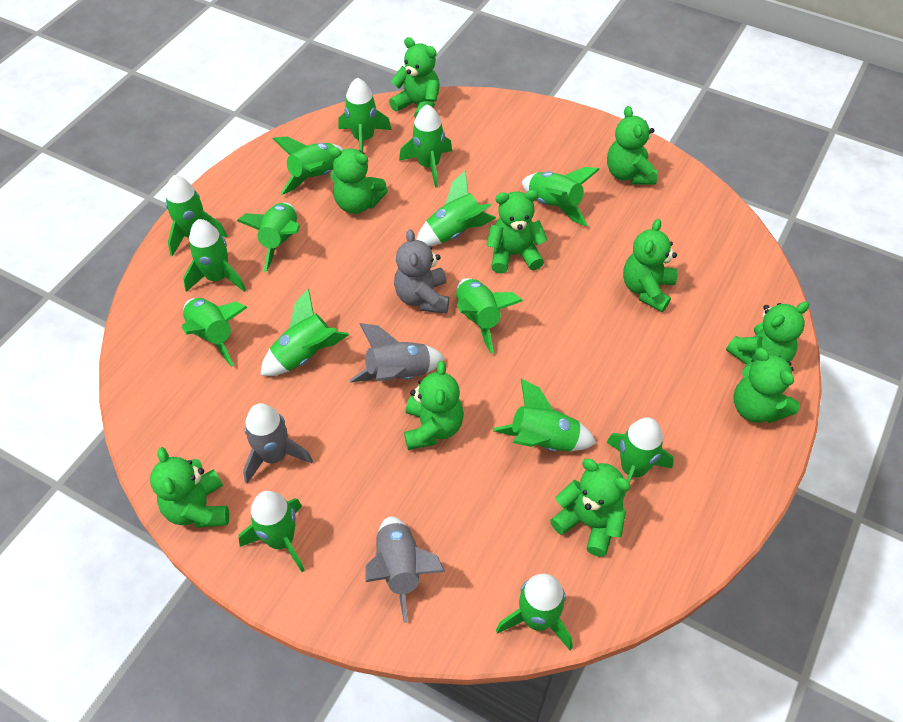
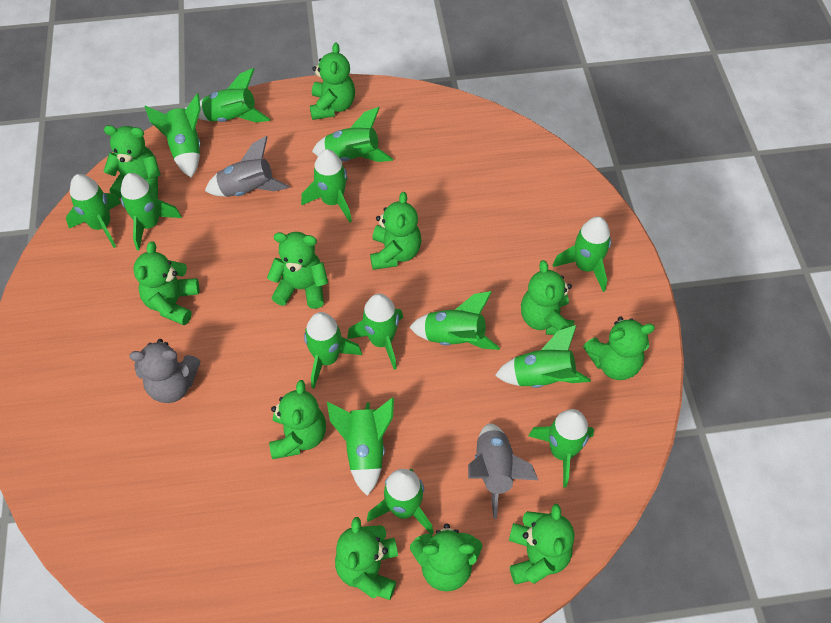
green rocket: 15 -> 14
green teddy bear: 10 -> 11
grey rocket: 3 -> 2

